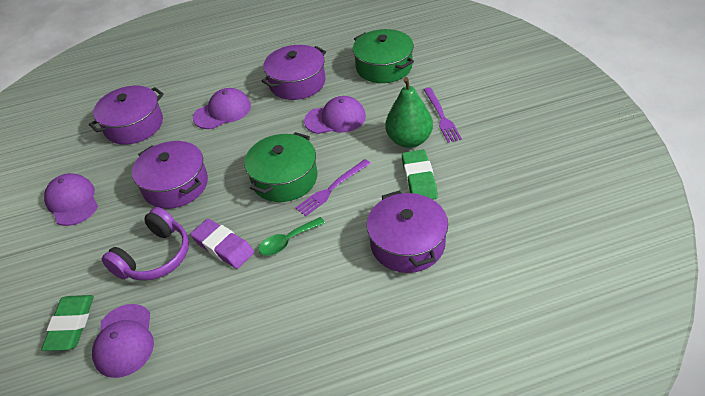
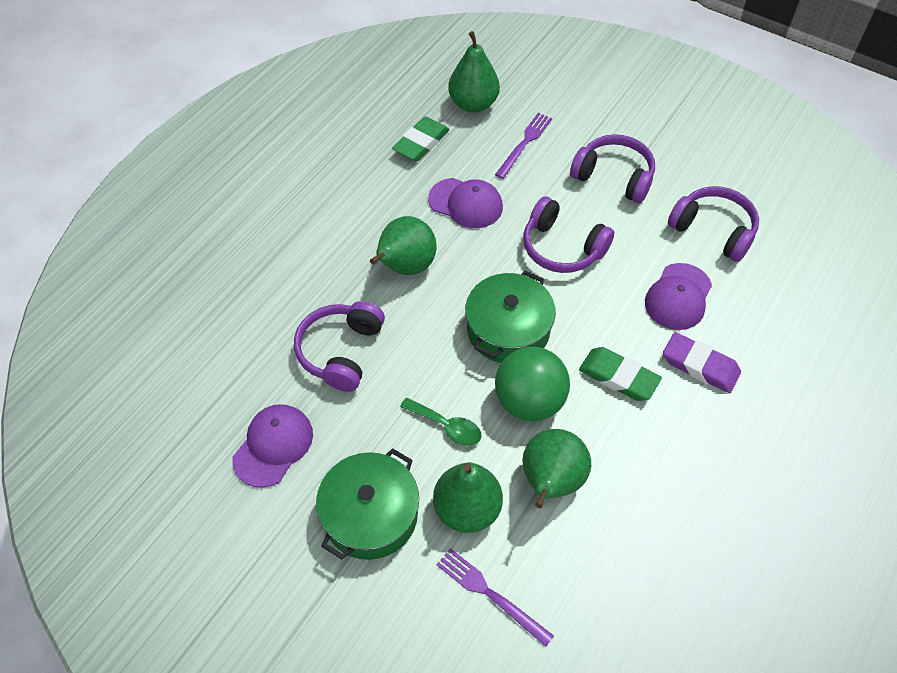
green ball: 0 -> 1
green pear: 1 -> 4
purple cap: 4 -> 3
purple headphones: 1 -> 4
purple pot: 4 -> 0

